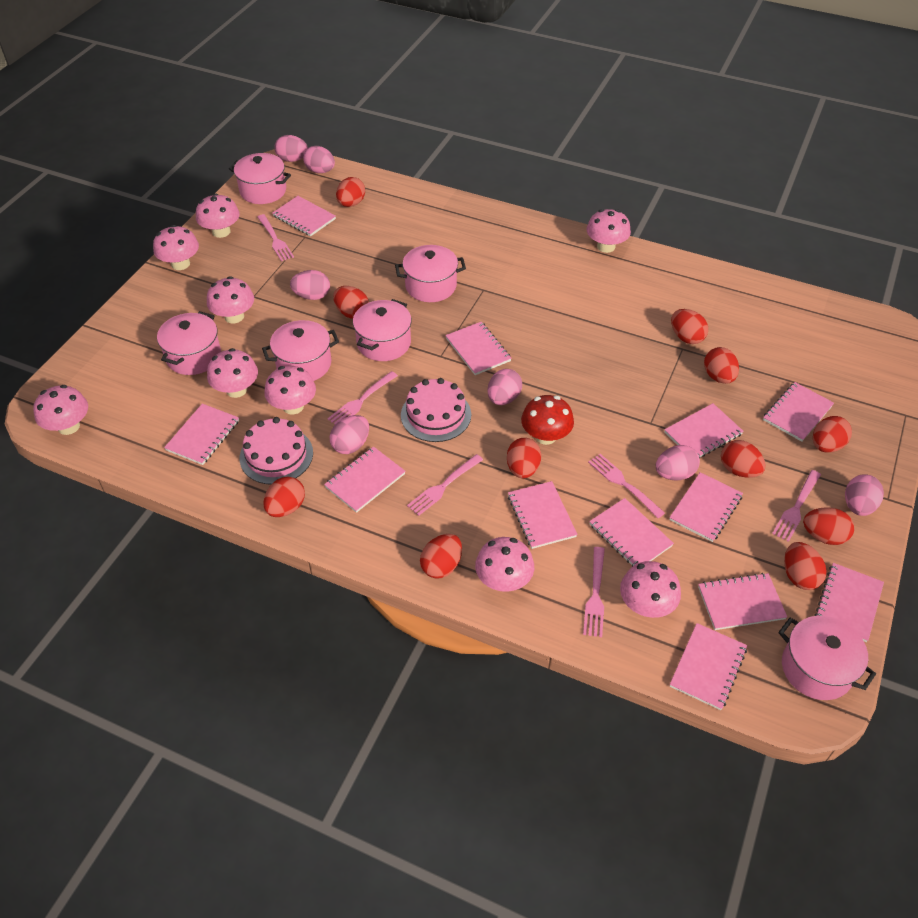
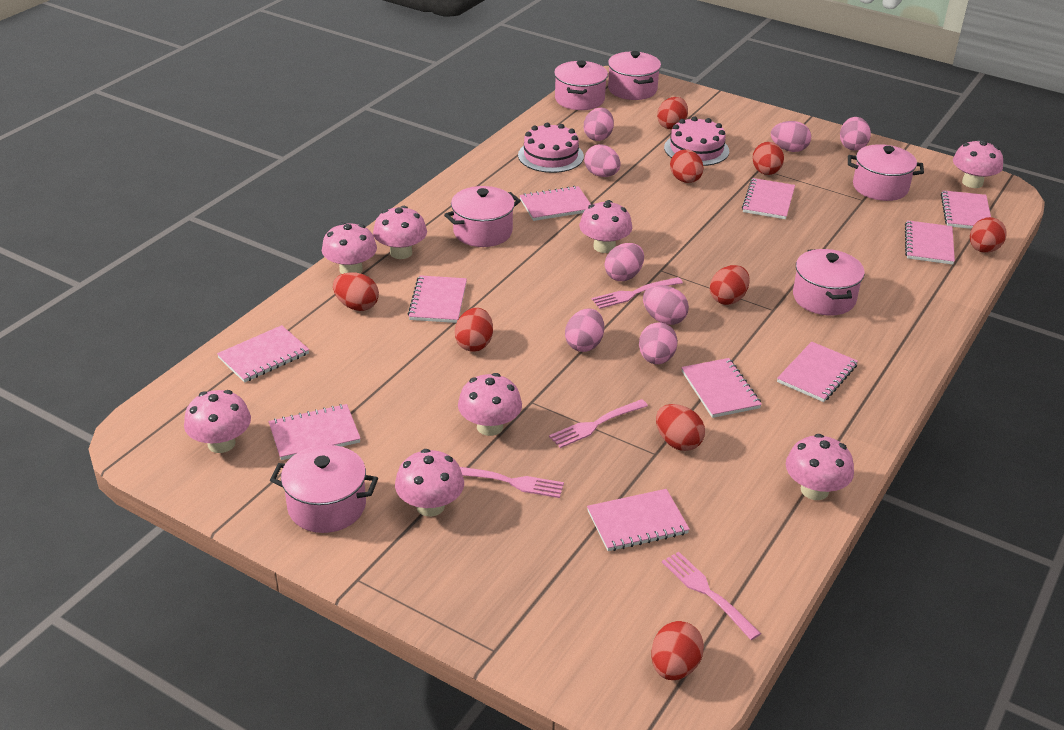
pink egg: 7 -> 8
pink fork: 6 -> 4
pink mushroom: 9 -> 8
pink notebook: 12 -> 10
red egg: 11 -> 9
red mushroom: 1 -> 0

